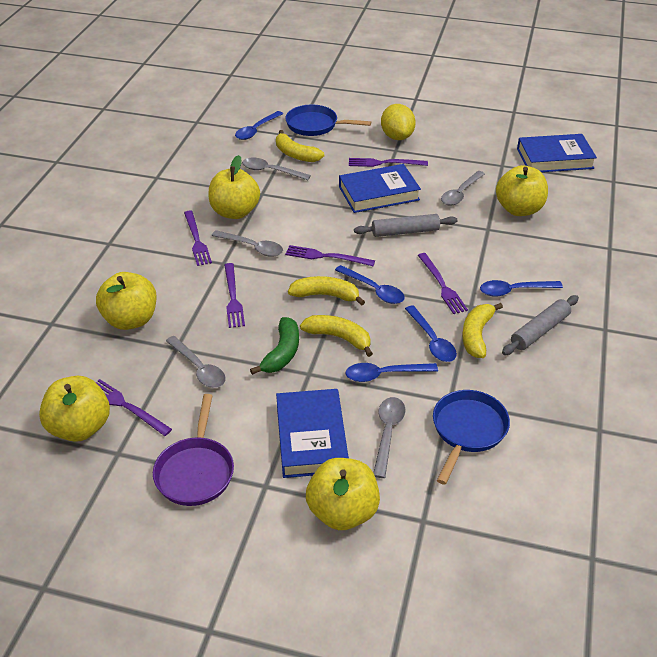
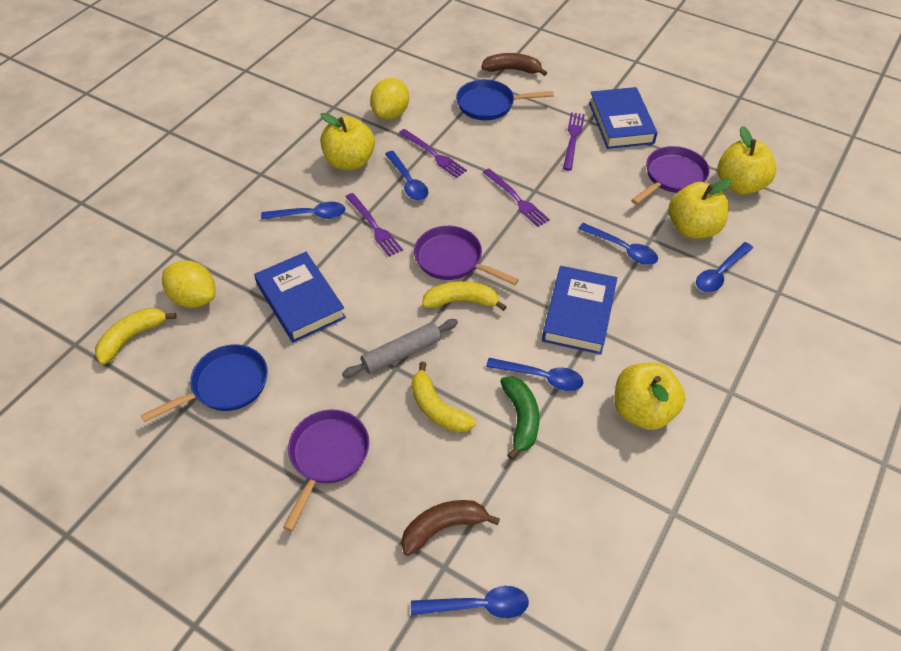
blue spoon: 5 -> 6
brown banana: 0 -> 2
grey rolling pin: 2 -> 1
grey spoon: 5 -> 0
purple fork: 6 -> 4
purple pan: 1 -> 3
yellow apple: 5 -> 4
yellow banana: 4 -> 3
yellow lemon: 1 -> 2

